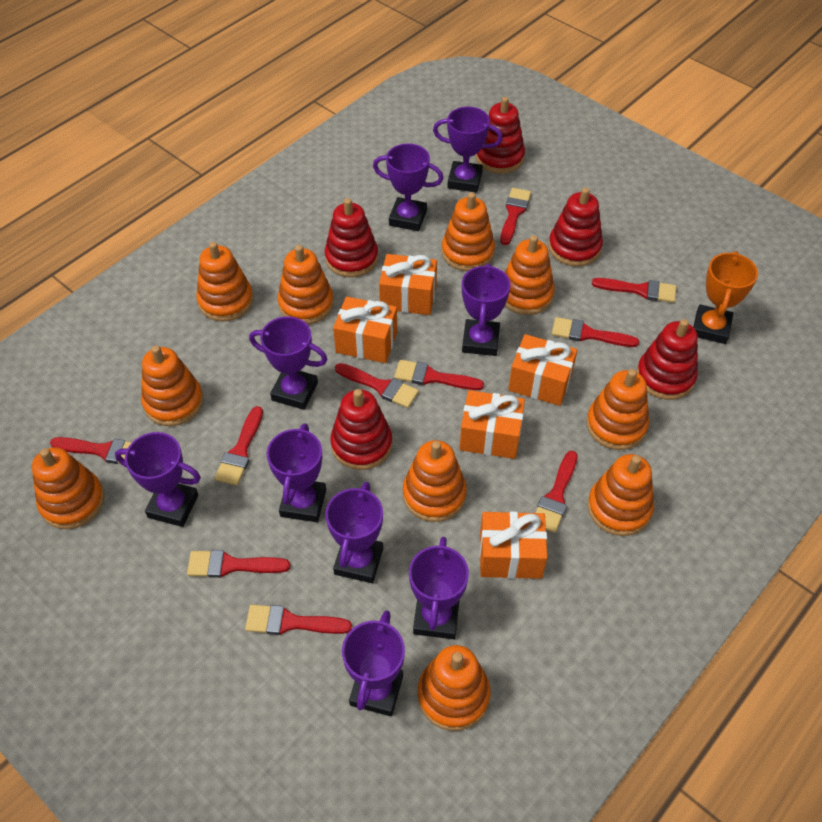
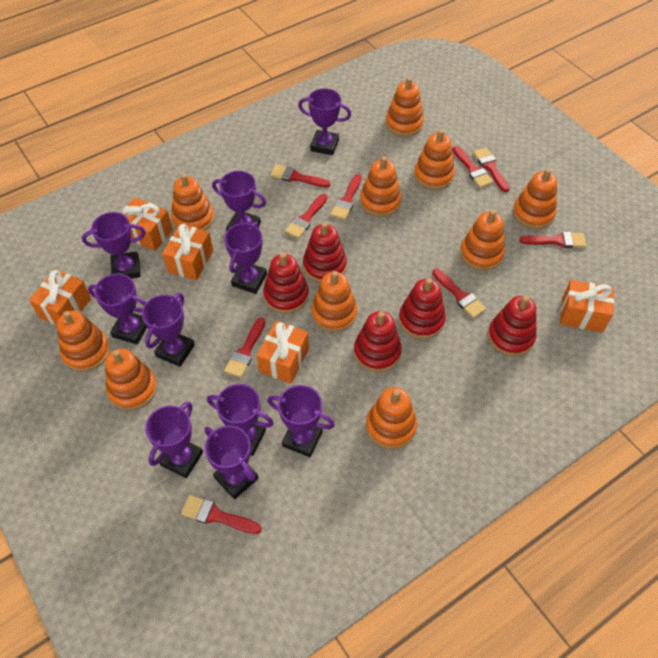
orange trophy: 1 -> 0
purple trophy: 9 -> 10
red brush: 10 -> 9

